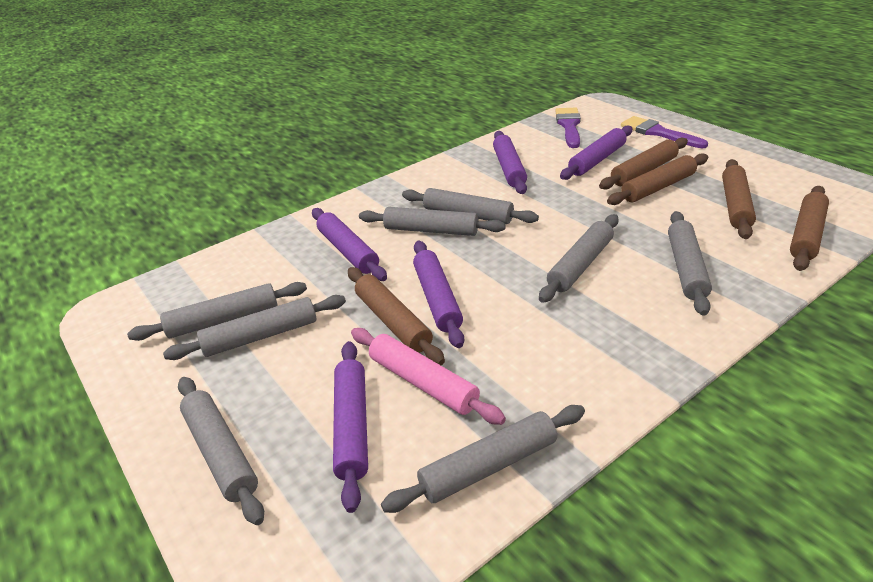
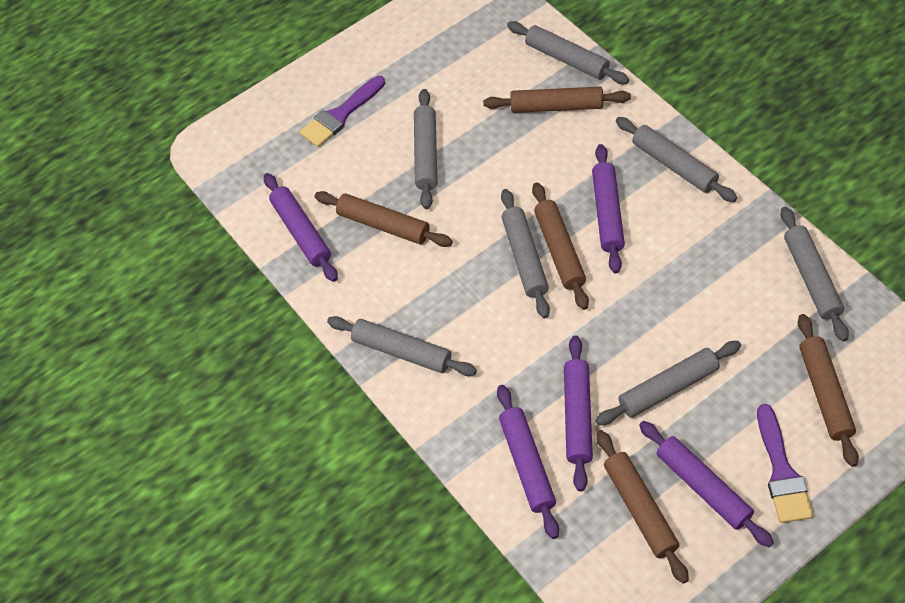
grey rolling pin: 8 -> 7
pink rolling pin: 1 -> 0

